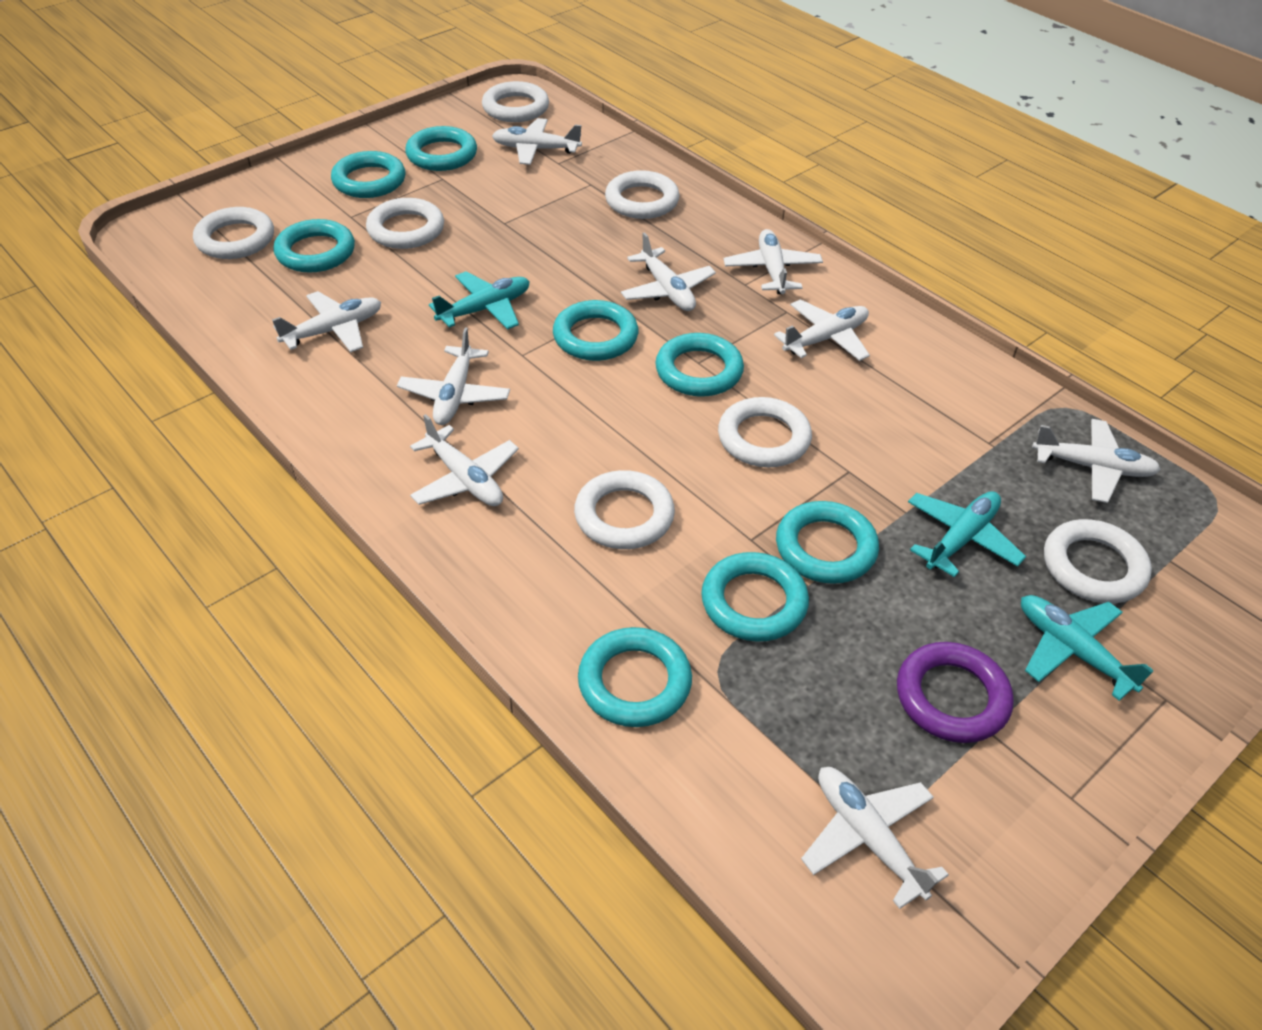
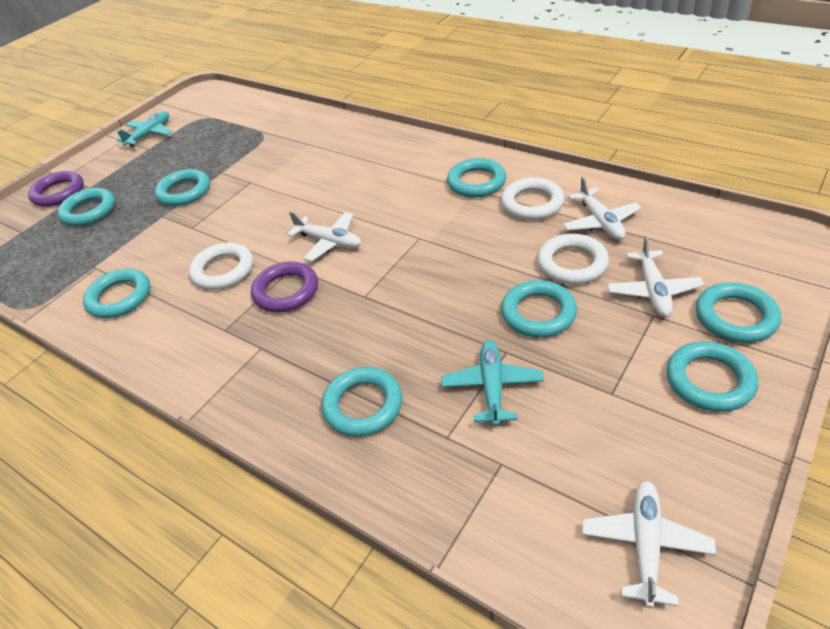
purple ring: 1 -> 2
turquoise plane: 3 -> 2
white plane: 9 -> 4
white ring: 7 -> 3

